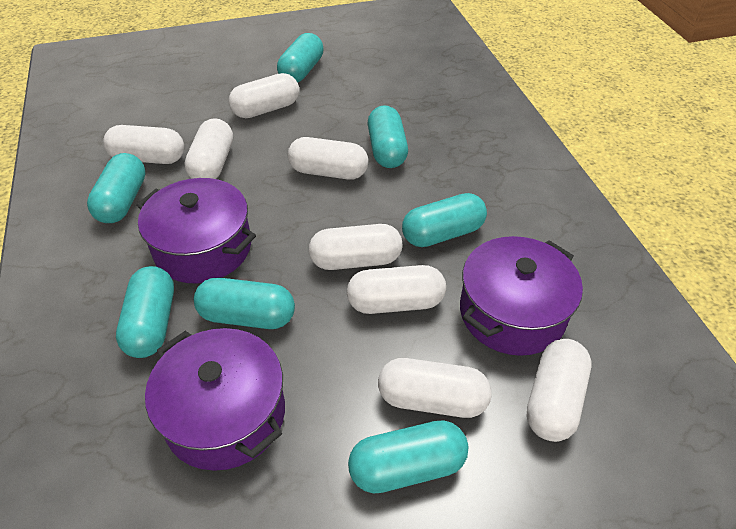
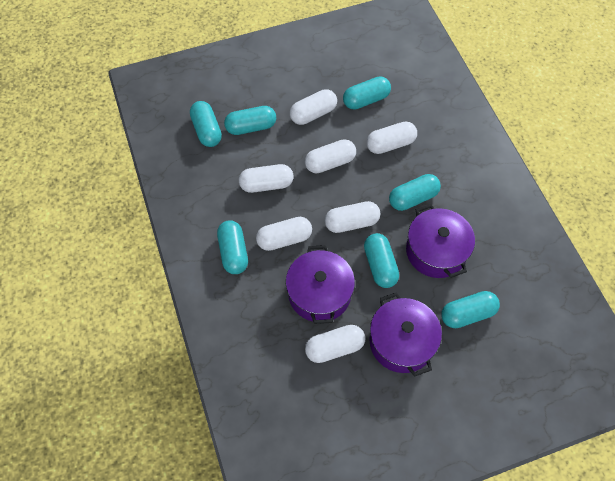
white capsule: 8 -> 7

